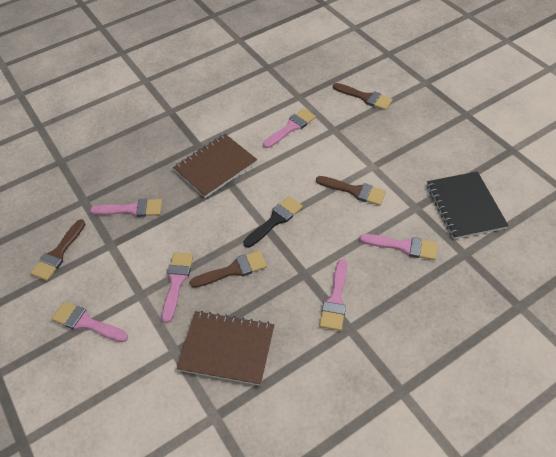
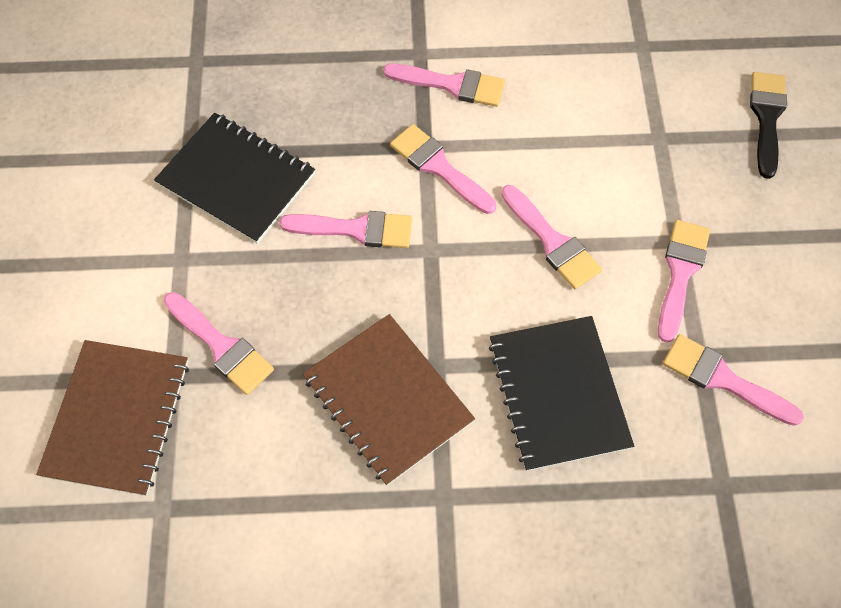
black notebook: 1 -> 2
brown brush: 4 -> 0
pink brush: 6 -> 7

